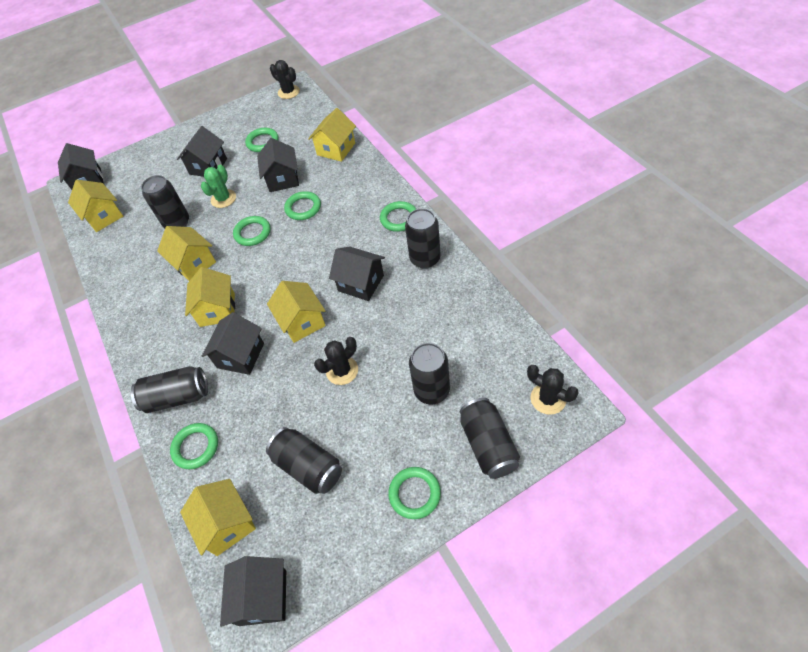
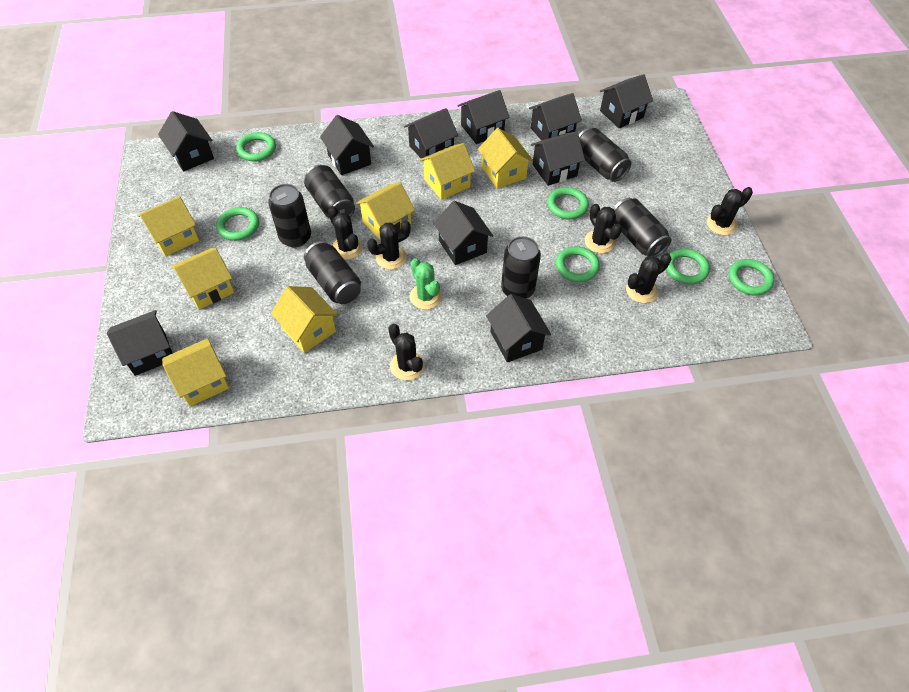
black cactus: 3 -> 6
black house: 6 -> 10
yellow house: 6 -> 7

